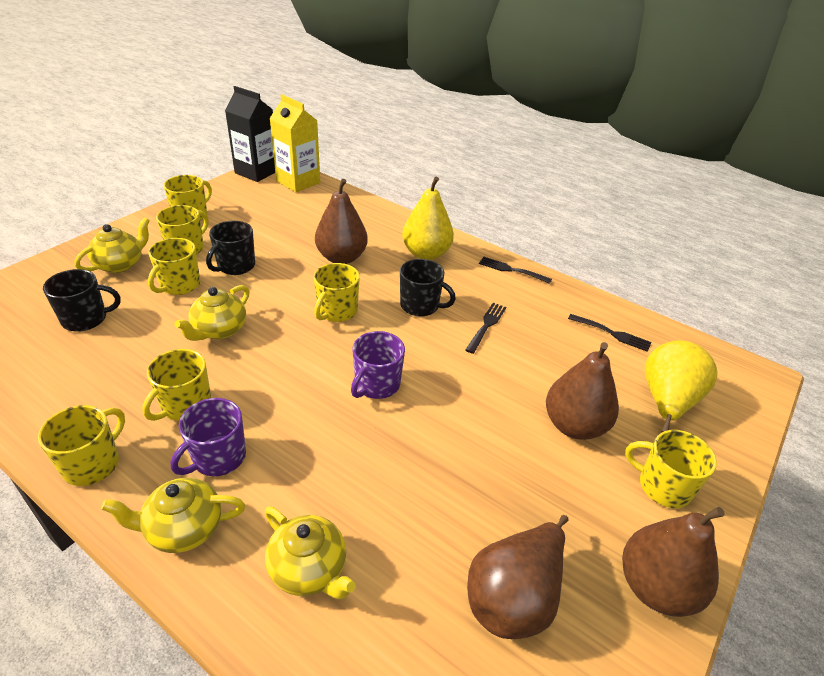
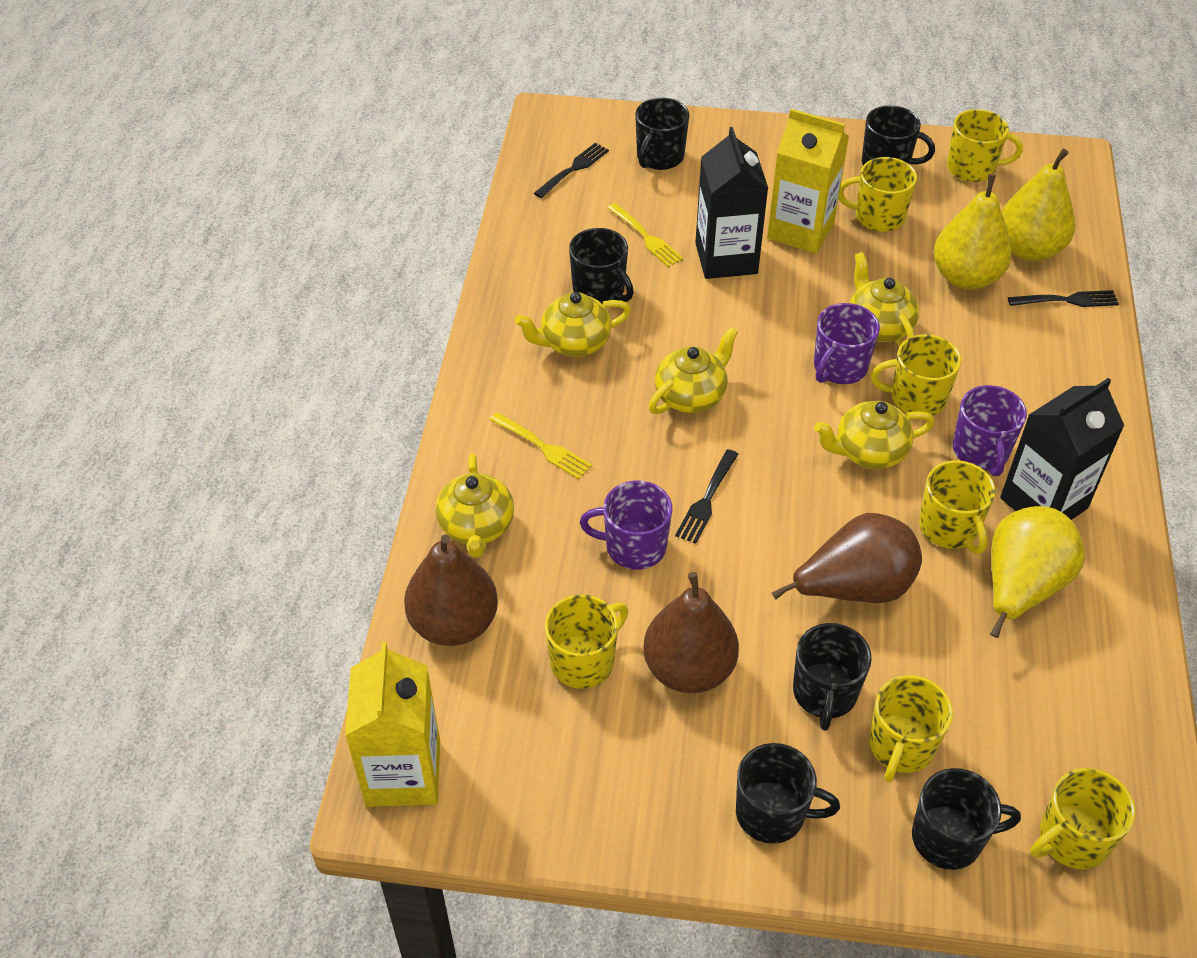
black carton: 1 -> 2
black mug: 3 -> 6
brown pear: 4 -> 3
purple mug: 2 -> 3
yellow carton: 1 -> 2
yellow fork: 0 -> 2
yellow pear: 2 -> 3
yellow teapot: 4 -> 5

